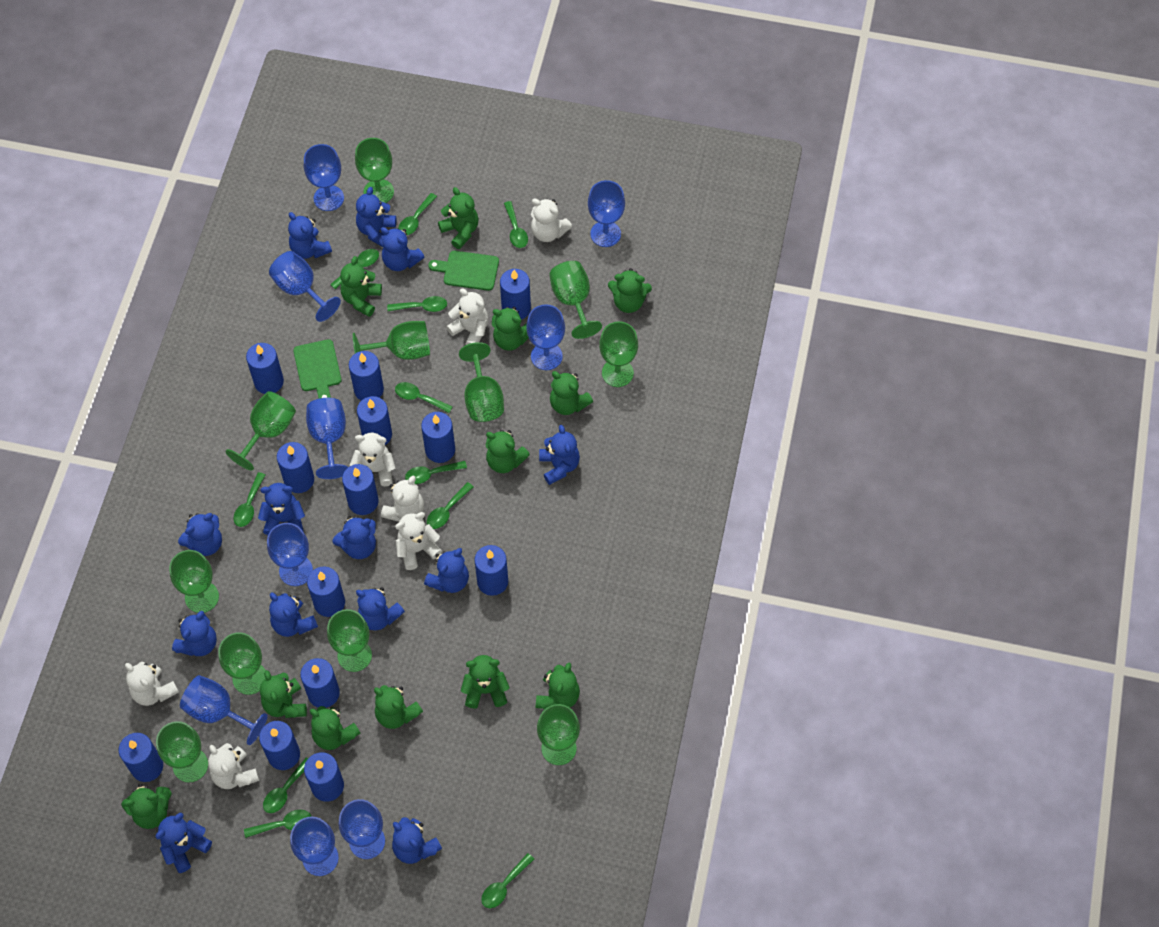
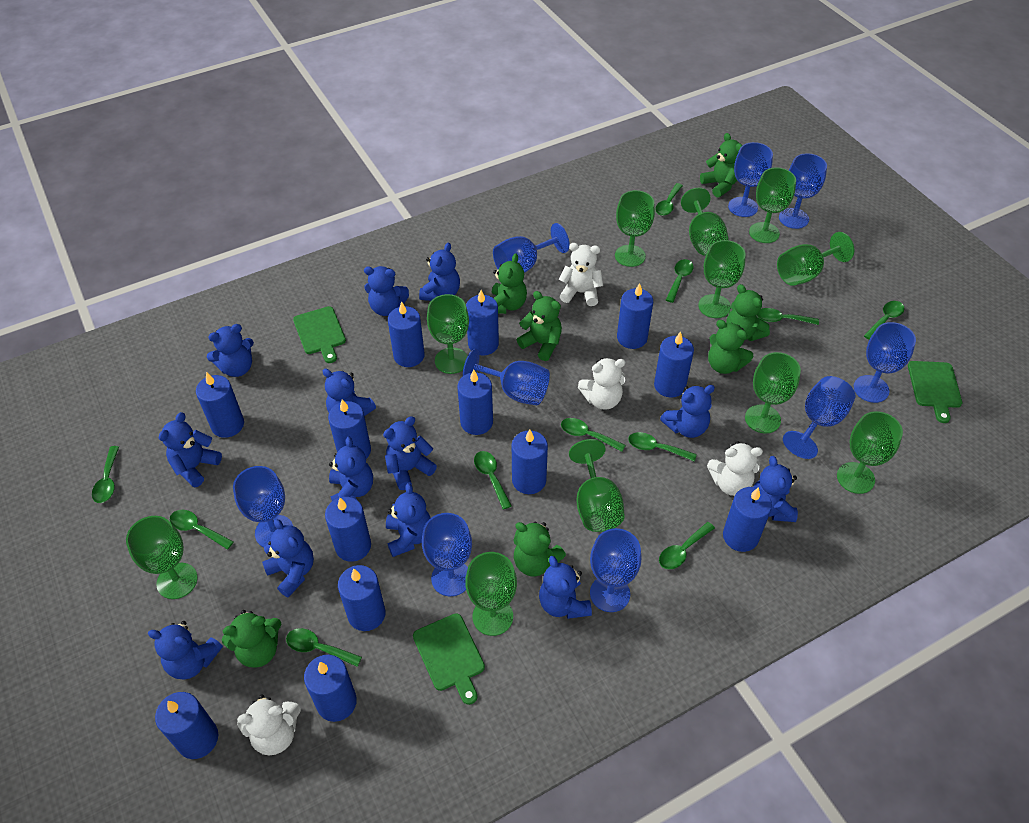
green cutting board: 2 -> 3
green teddy bear: 12 -> 7
white teddy bear: 7 -> 4

